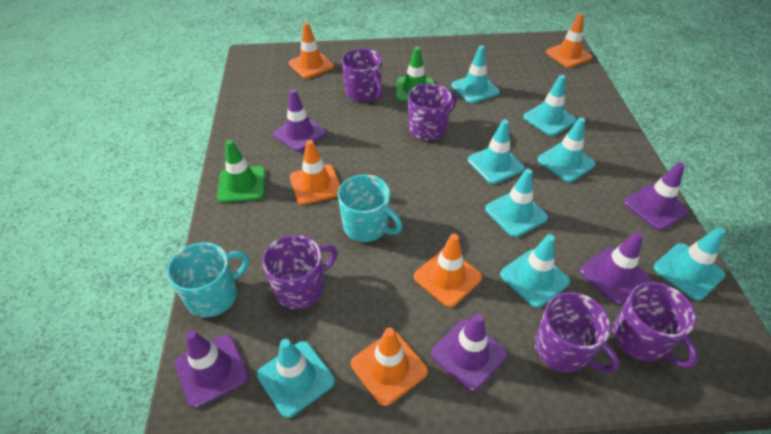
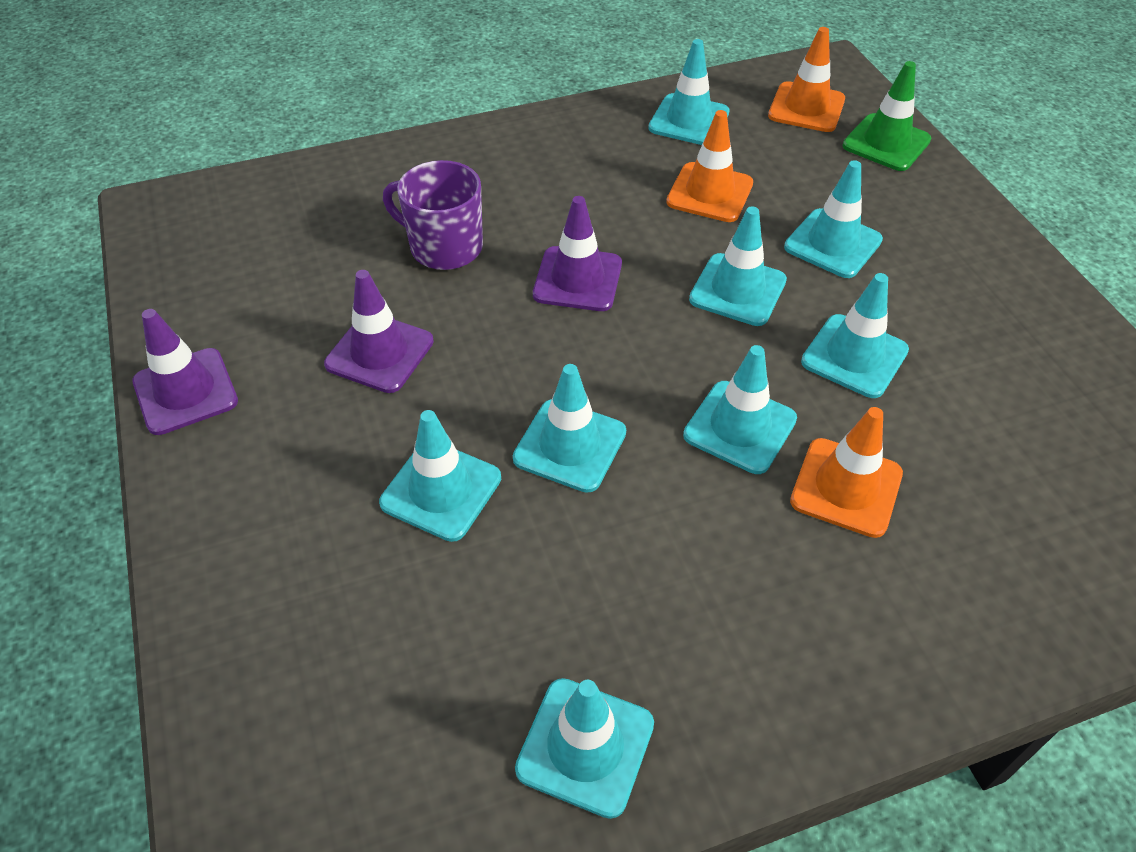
green traffic cone: 2 -> 1
orange traffic cone: 5 -> 3
purple mug: 5 -> 1
purple traffic cone: 5 -> 3
turquoise mug: 2 -> 0

